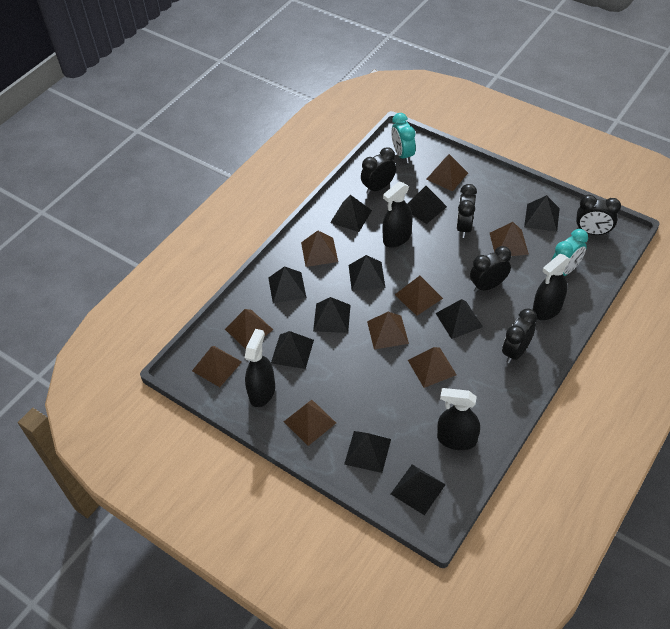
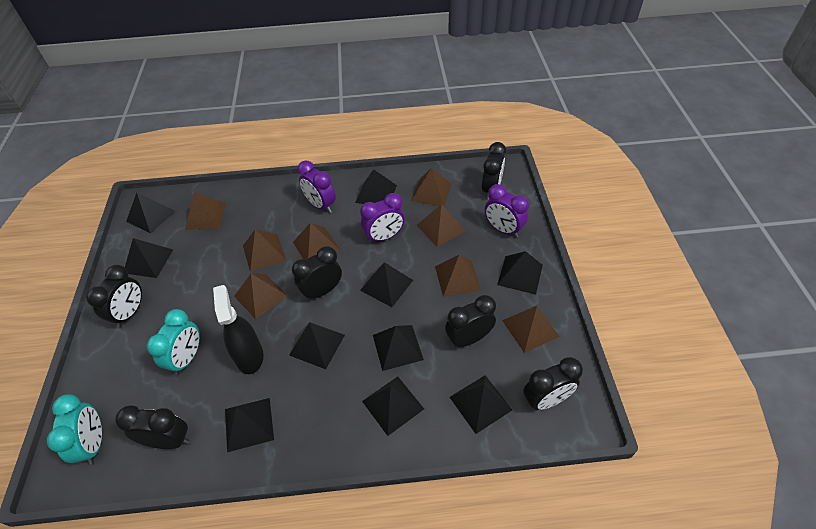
black clock: 5 -> 6
black spray bottle: 4 -> 1
brown pyramid: 9 -> 8
purple clock: 0 -> 3

